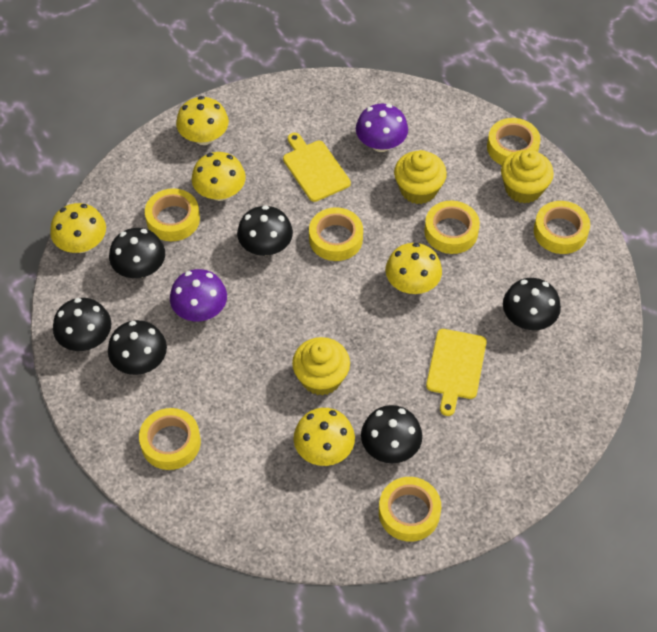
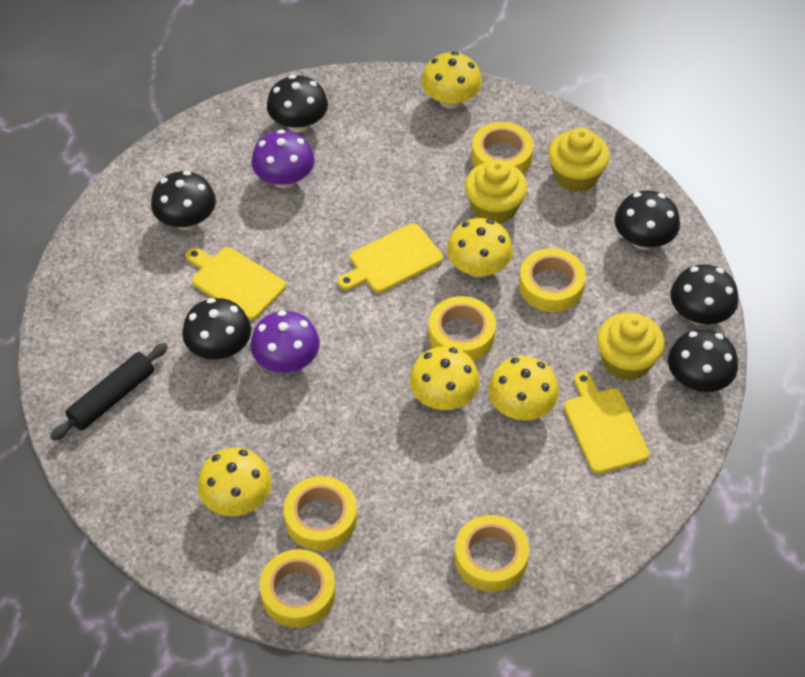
black rolling pin: 0 -> 1
yellow cutting board: 2 -> 3
yellow tape: 7 -> 6

